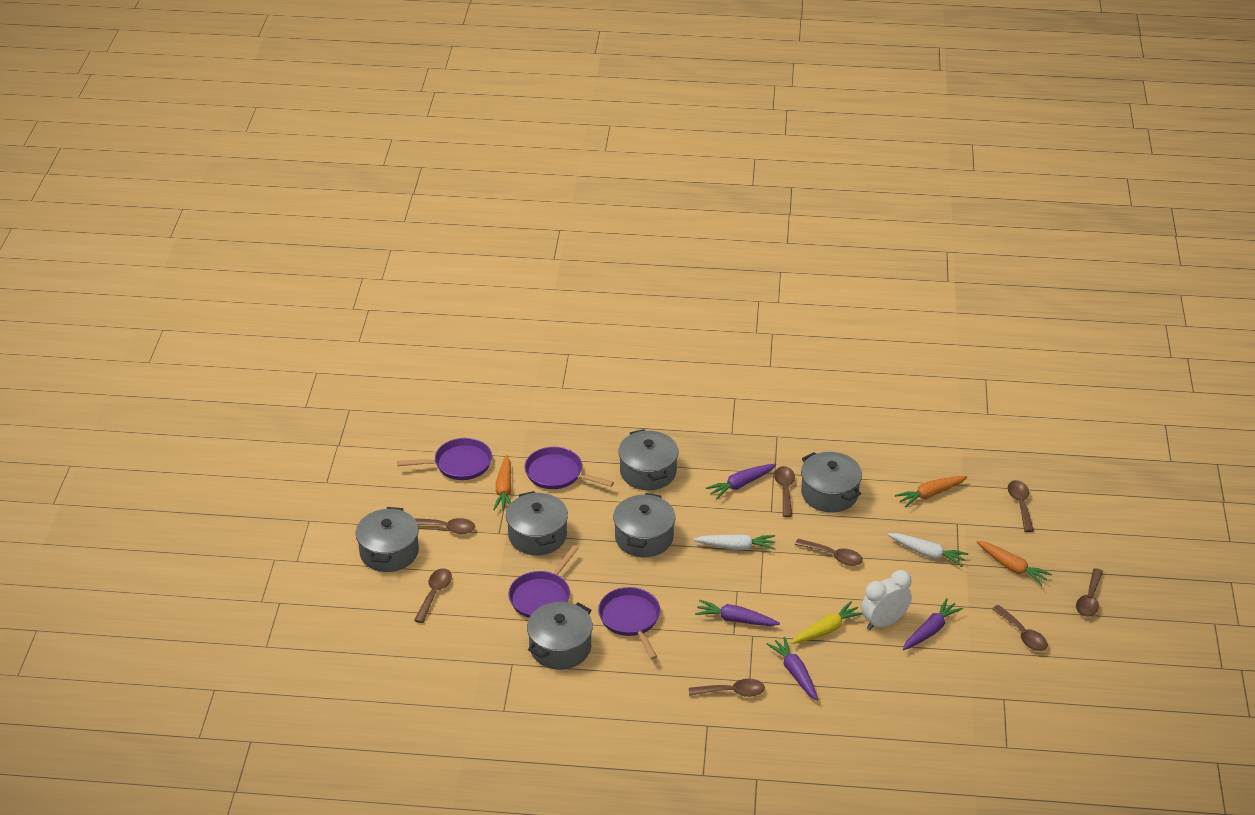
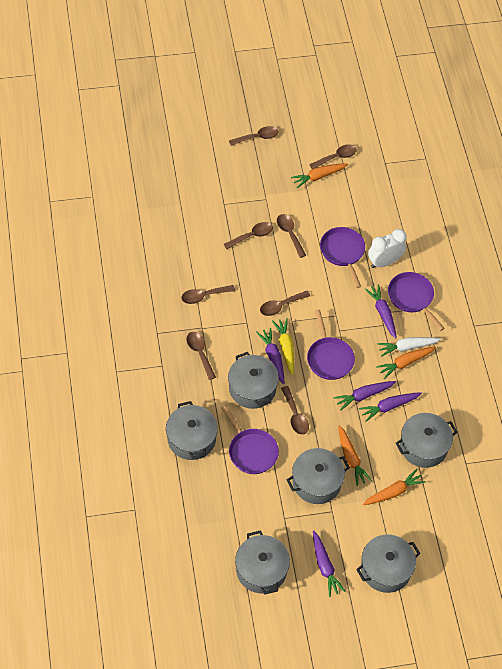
orange carrot: 3 -> 4
purple carrot: 4 -> 5
white carrot: 2 -> 1

